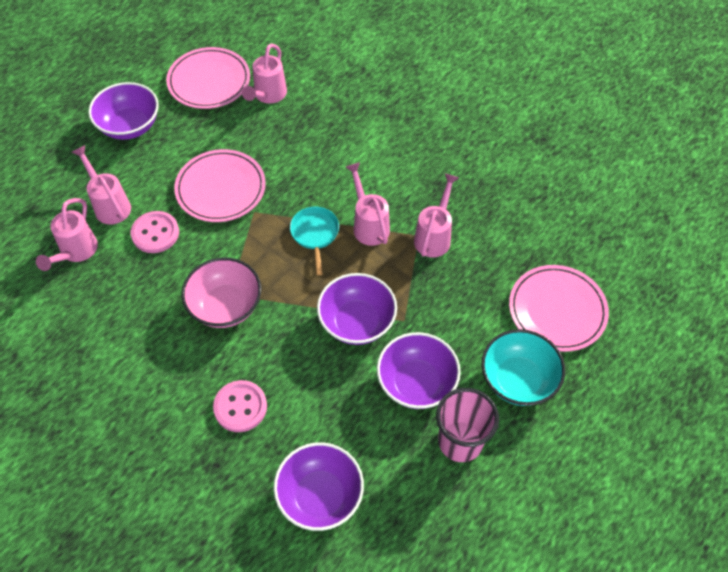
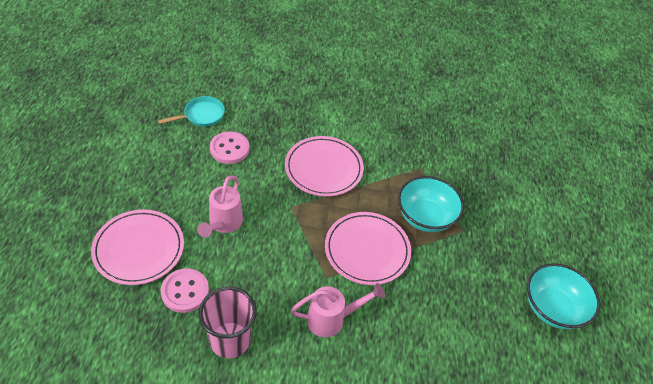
pink bowl: 1 -> 0
pink watering can: 5 -> 2
purple bowl: 4 -> 0
turquoise bowl: 1 -> 2

